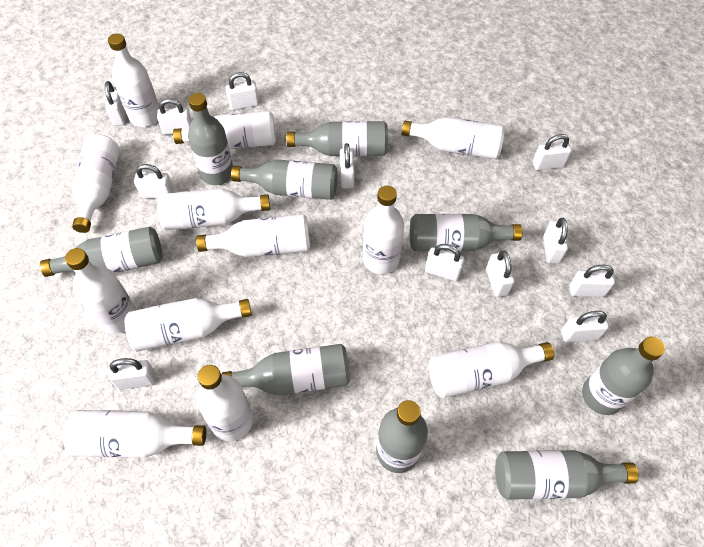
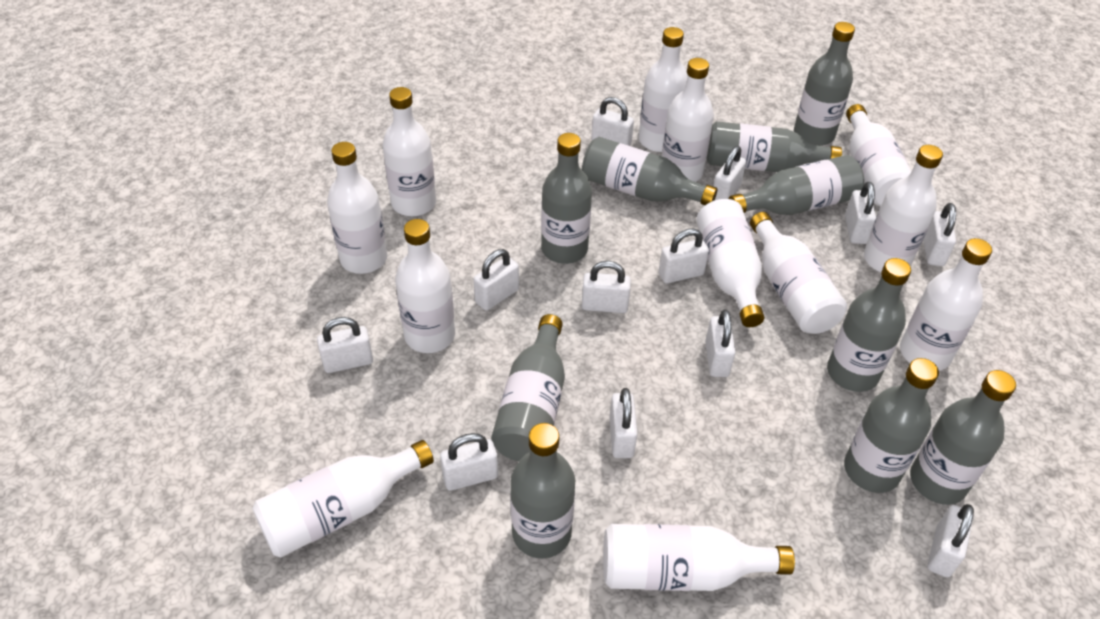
grey bottle: 9 -> 10

